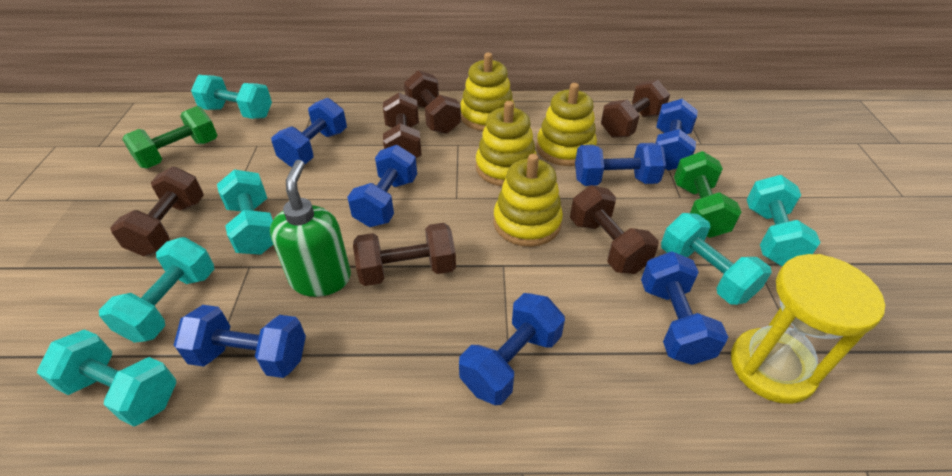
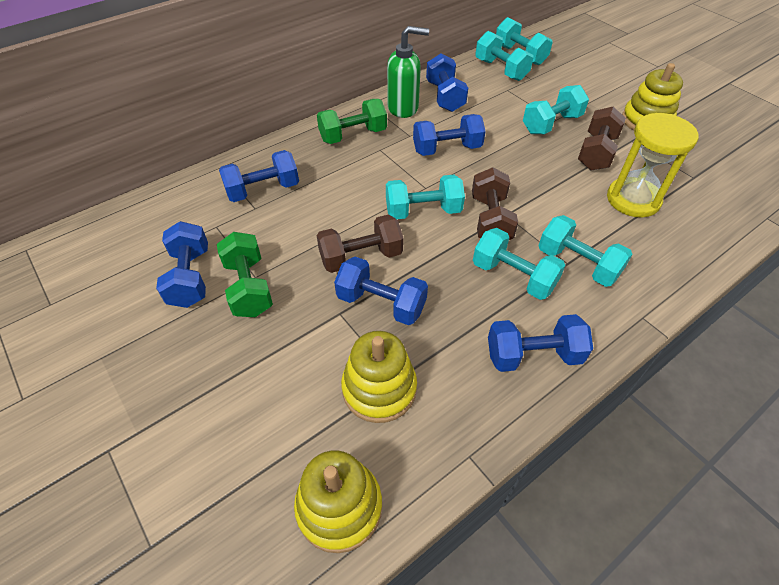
blue dumbbell: 7 -> 6
brown dumbbell: 6 -> 3
yellow stacking toy: 4 -> 3

